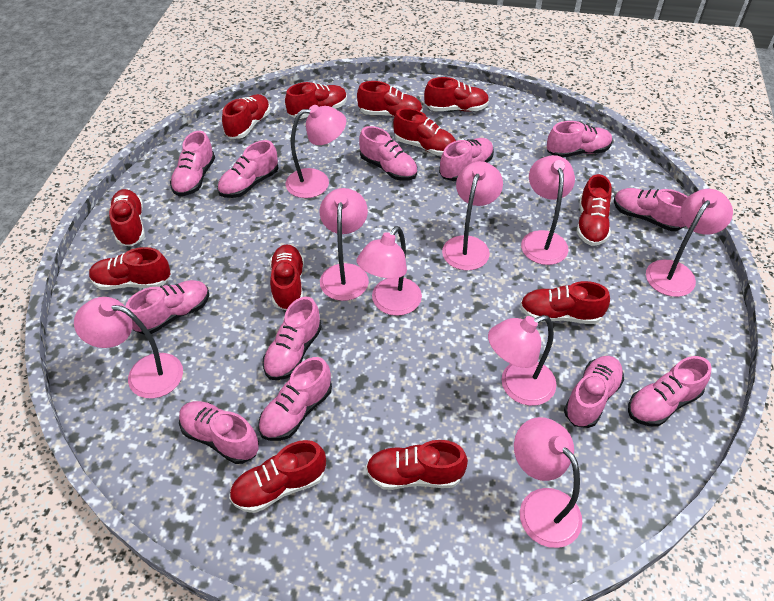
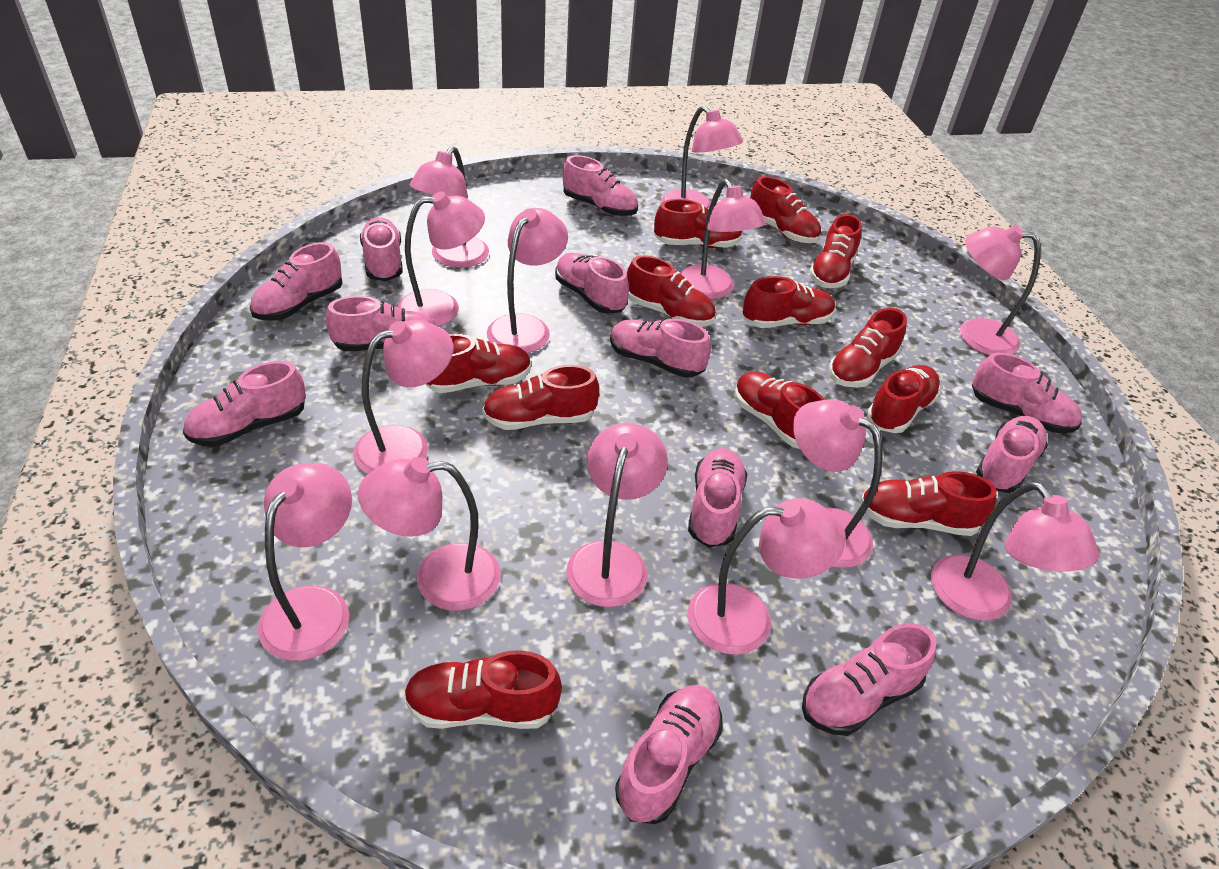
pink lamp: 9 -> 13

